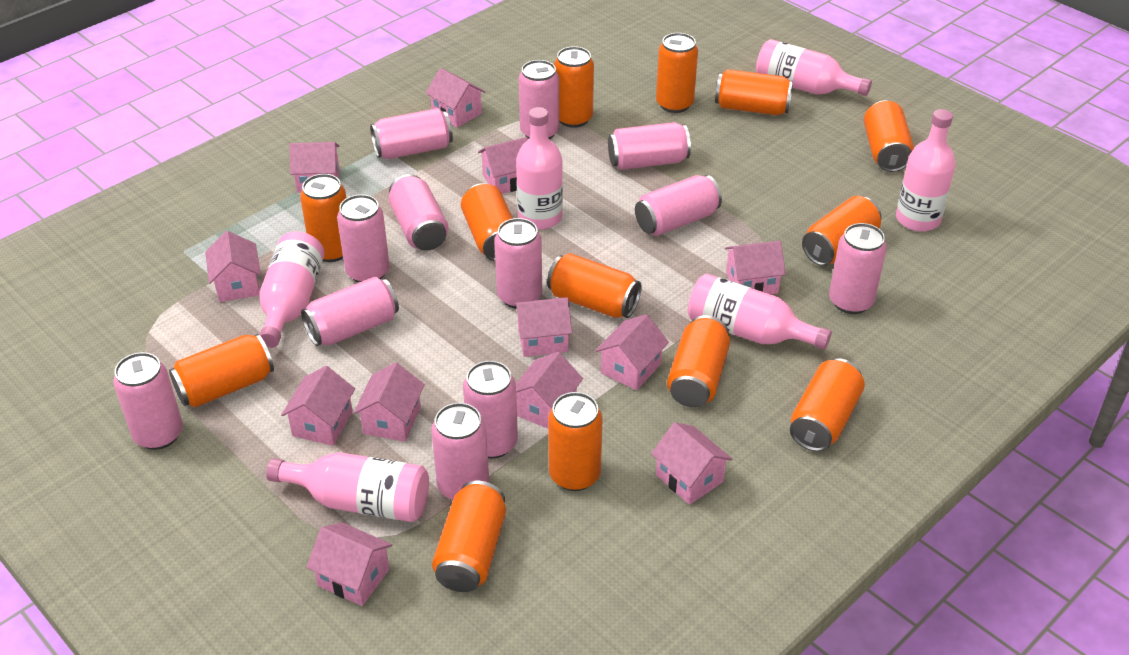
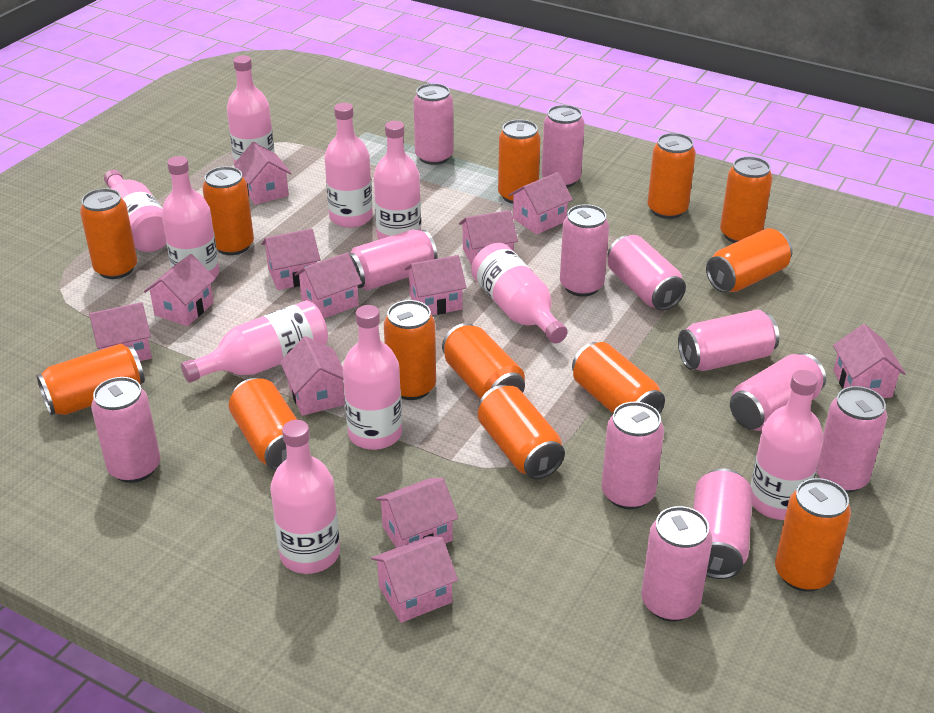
pink bottle: 6 -> 10

